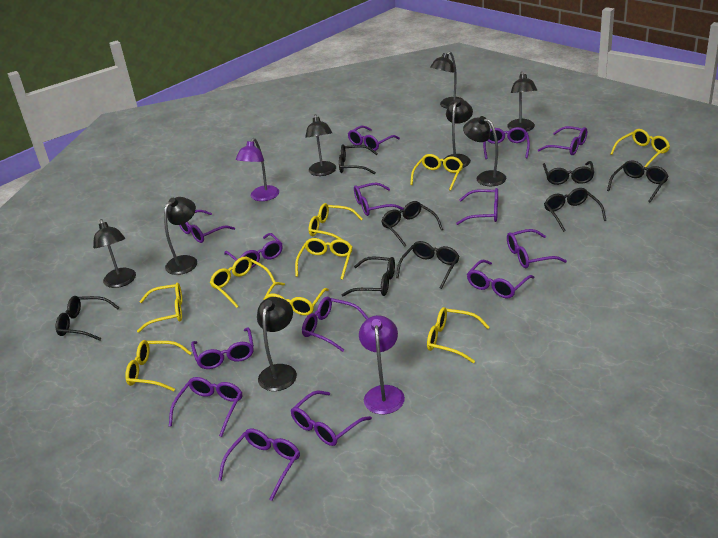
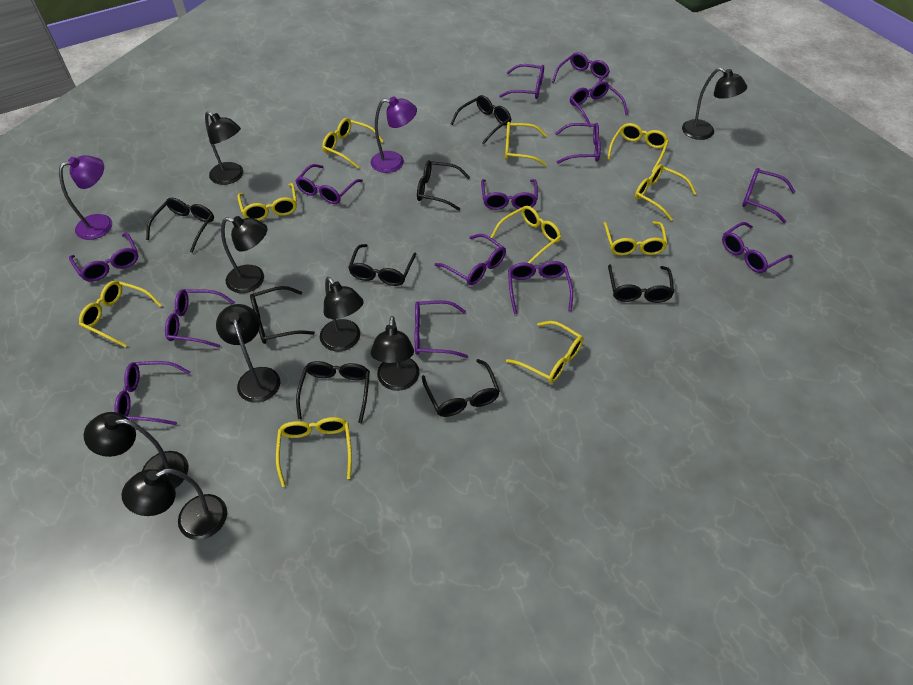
yellow glasses: 9 -> 10

